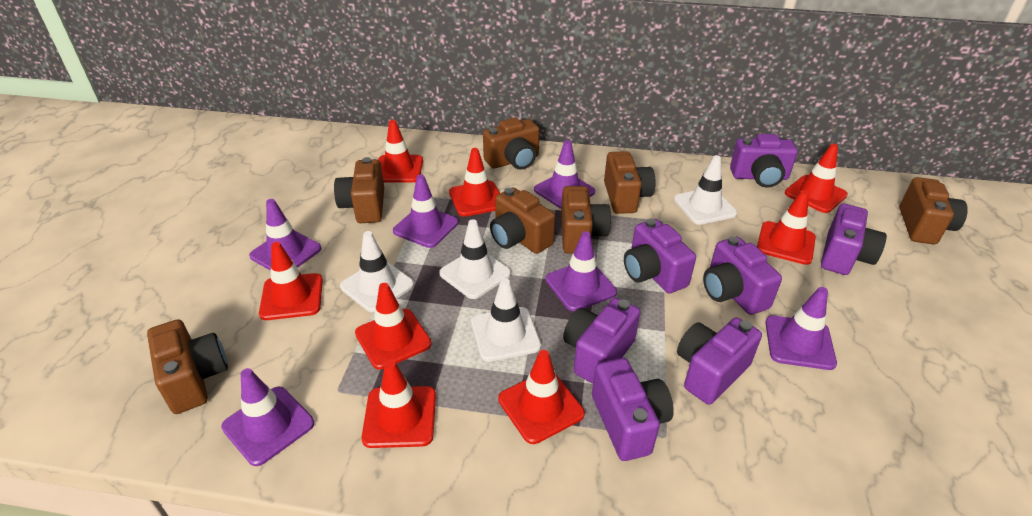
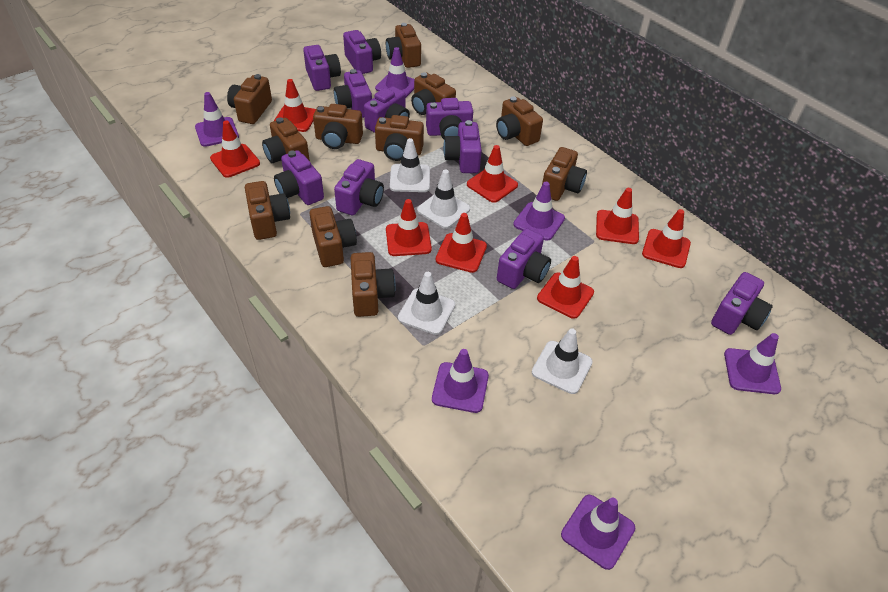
brown camera: 7 -> 11
purple camera: 7 -> 10

